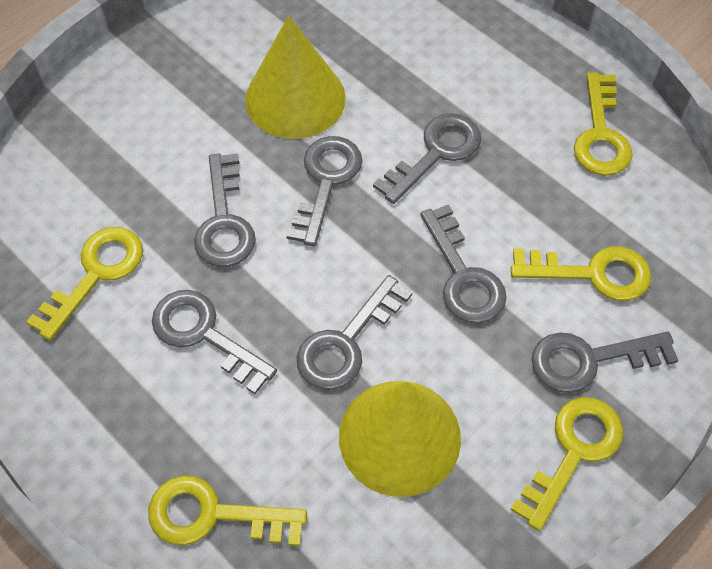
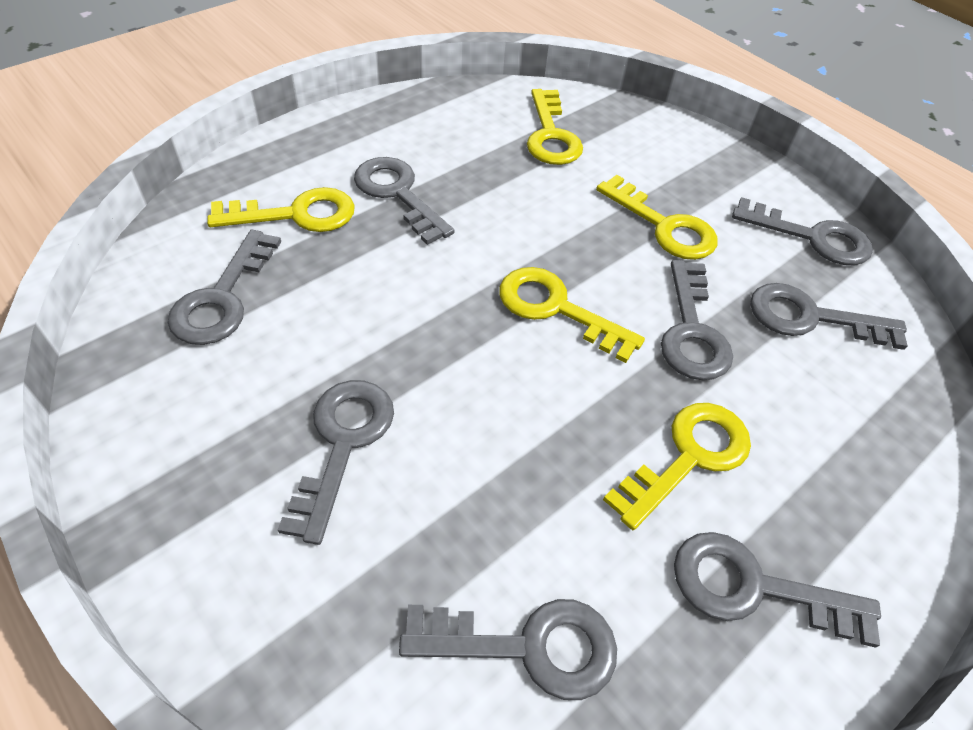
grey key: 7 -> 8
yellow cone: 2 -> 0

